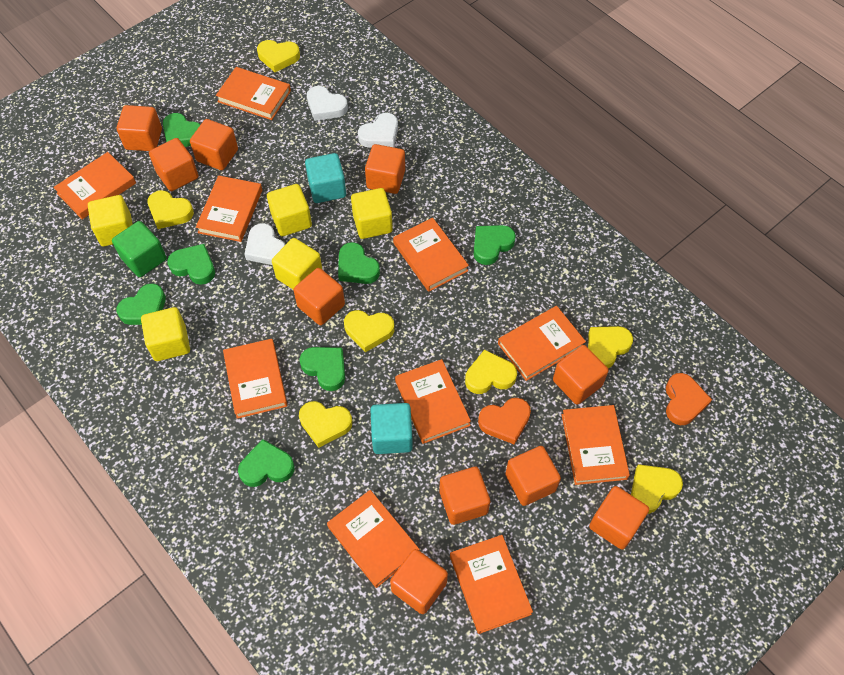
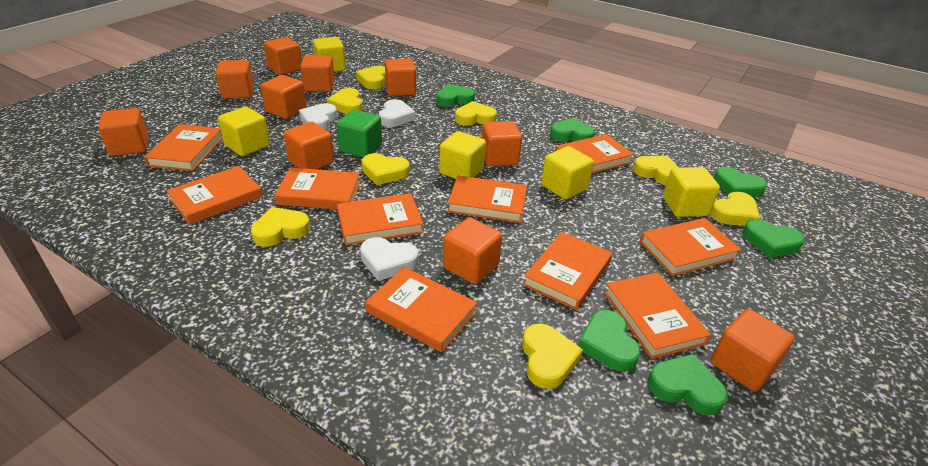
green heart: 7 -> 6
orange heart: 2 -> 0
turquoise cube: 2 -> 0
yellow heart: 7 -> 8

